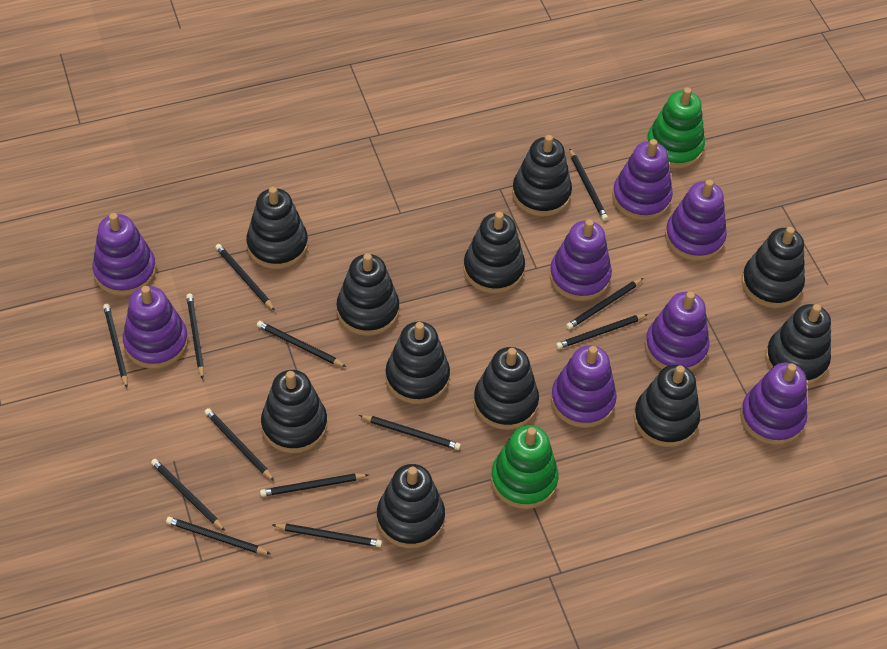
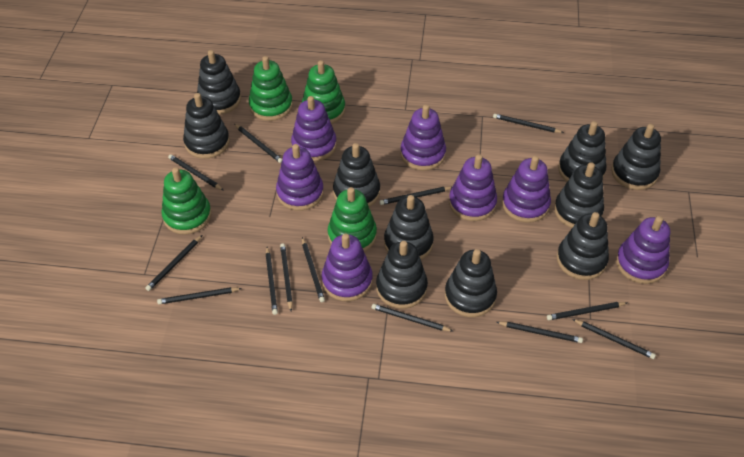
black stacking toy: 11 -> 10
green stacking toy: 2 -> 4
purple stacking toy: 8 -> 7

